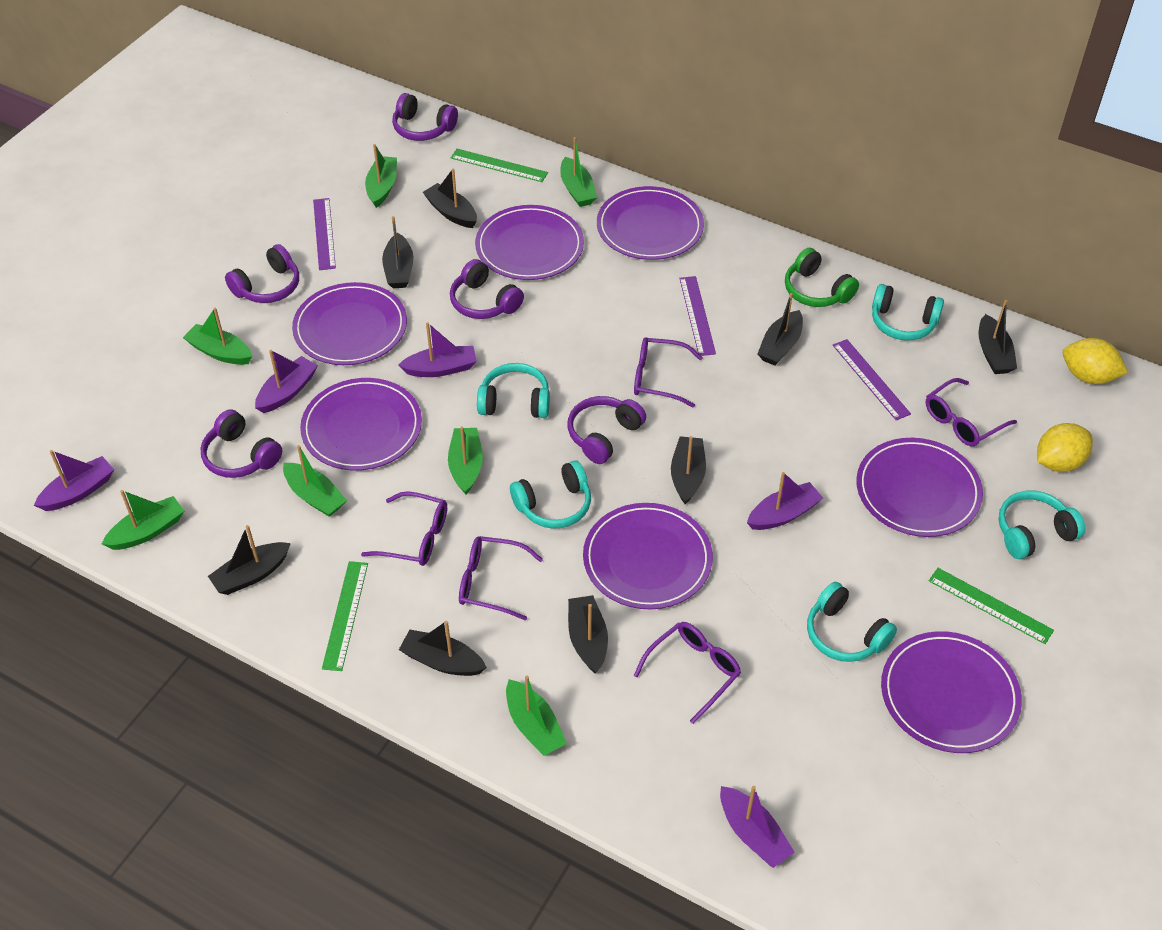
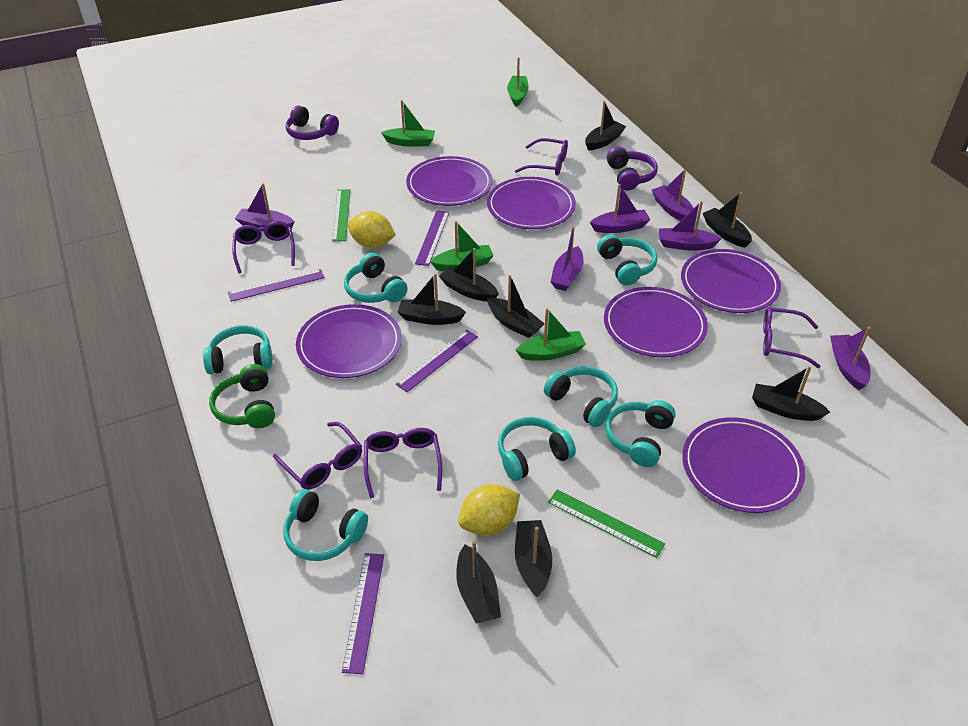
green boat: 7 -> 4
green ruler: 3 -> 2
purple boat: 5 -> 6
purple headphones: 5 -> 2
purple plate: 7 -> 6
purple ruler: 3 -> 4
turquoise headphones: 5 -> 7

